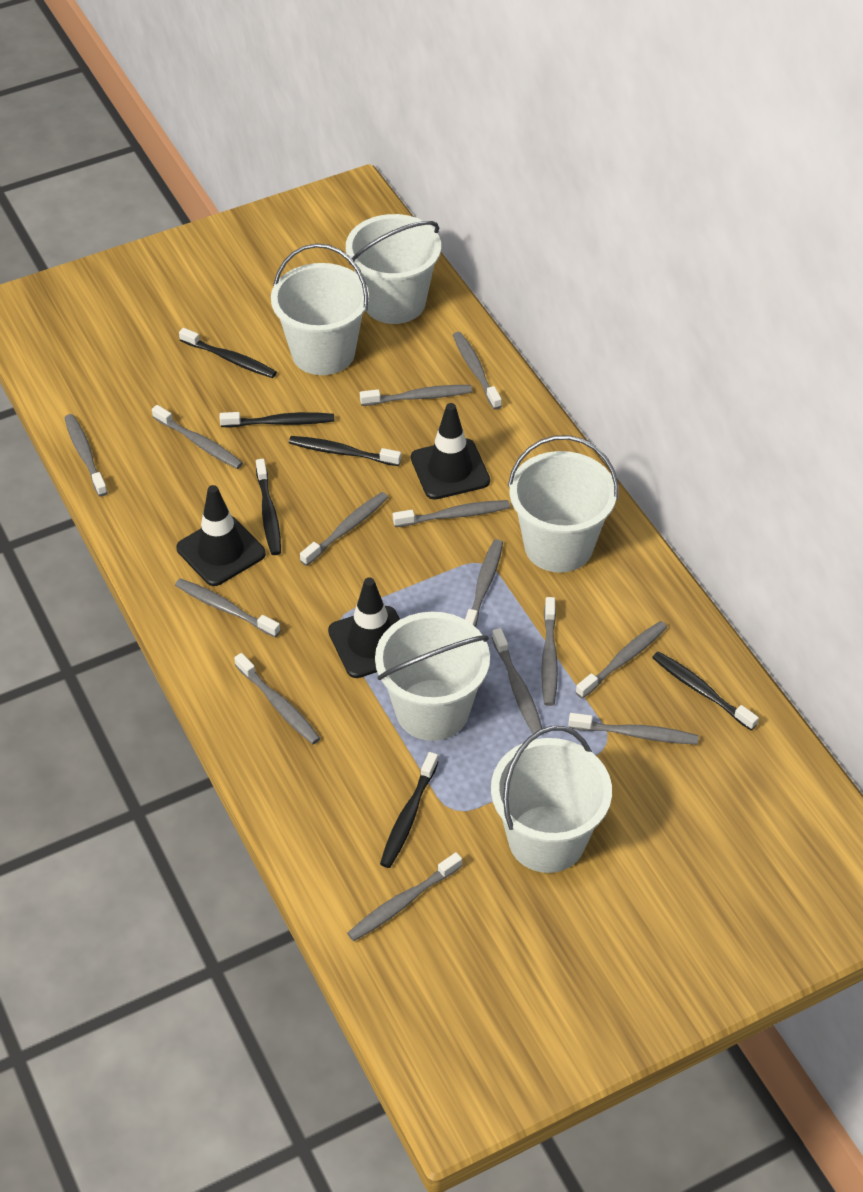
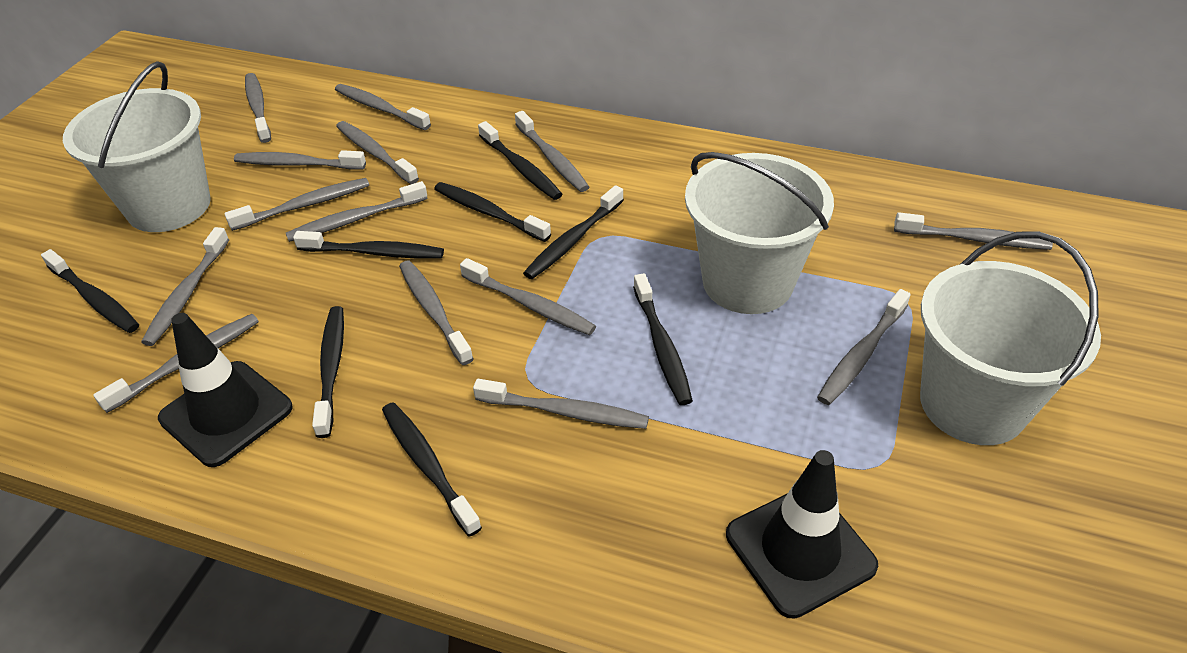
black toothbrush: 6 -> 8
black traffic cone: 3 -> 2
white bucket: 5 -> 3

